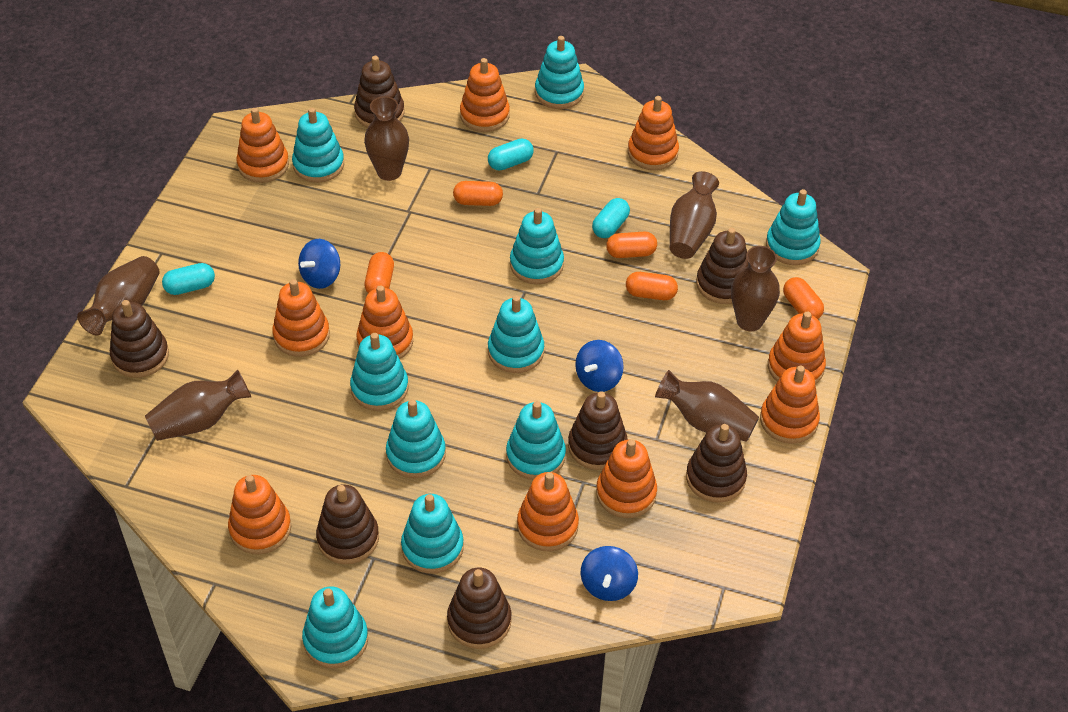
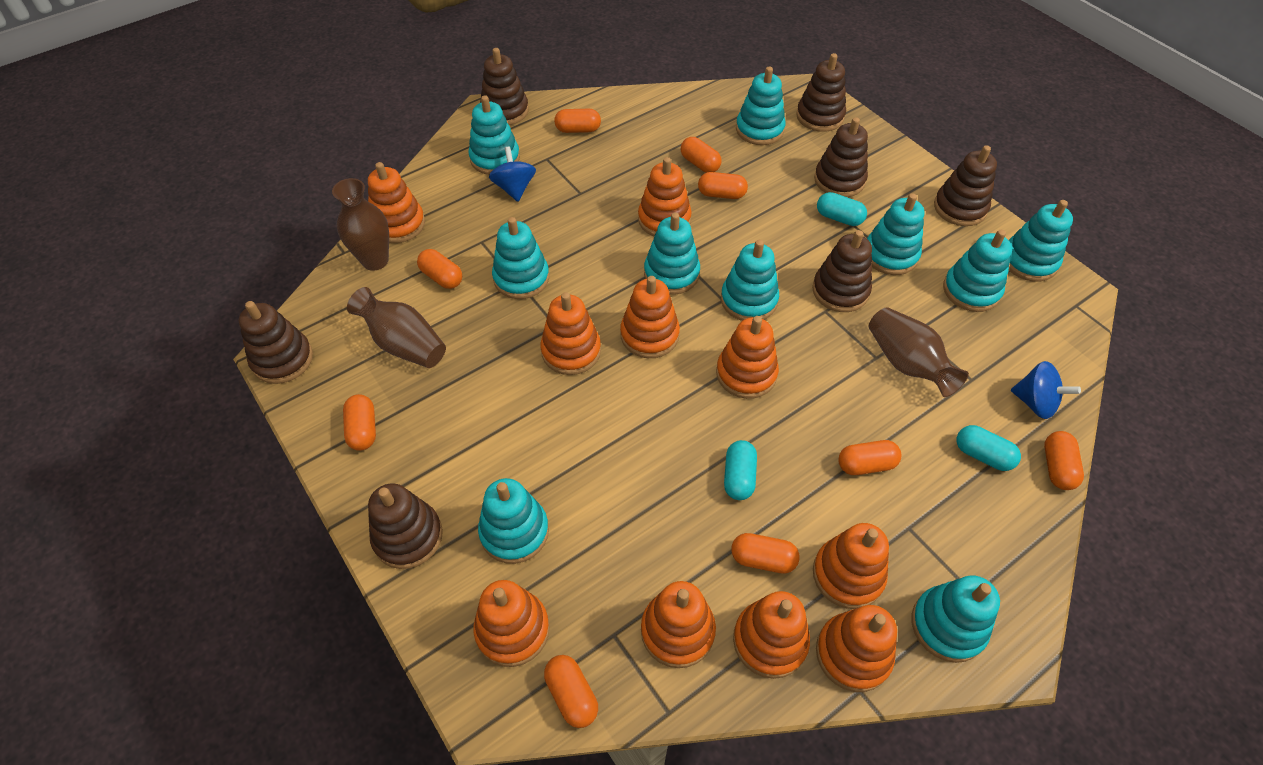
blue spinning top: 3 -> 2
brown vase: 6 -> 3
orange capsule: 5 -> 9

